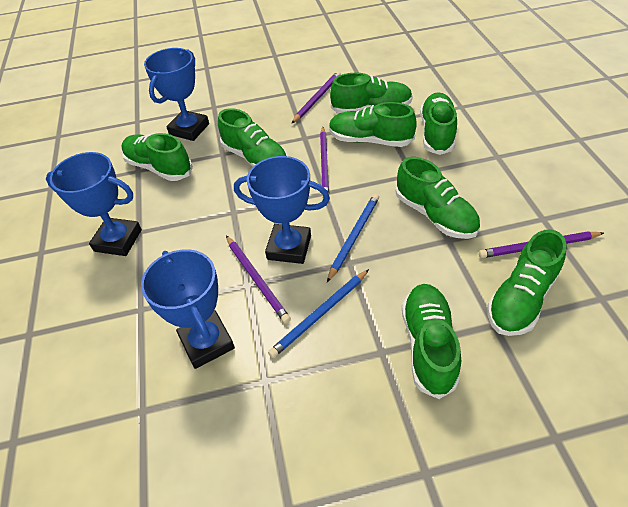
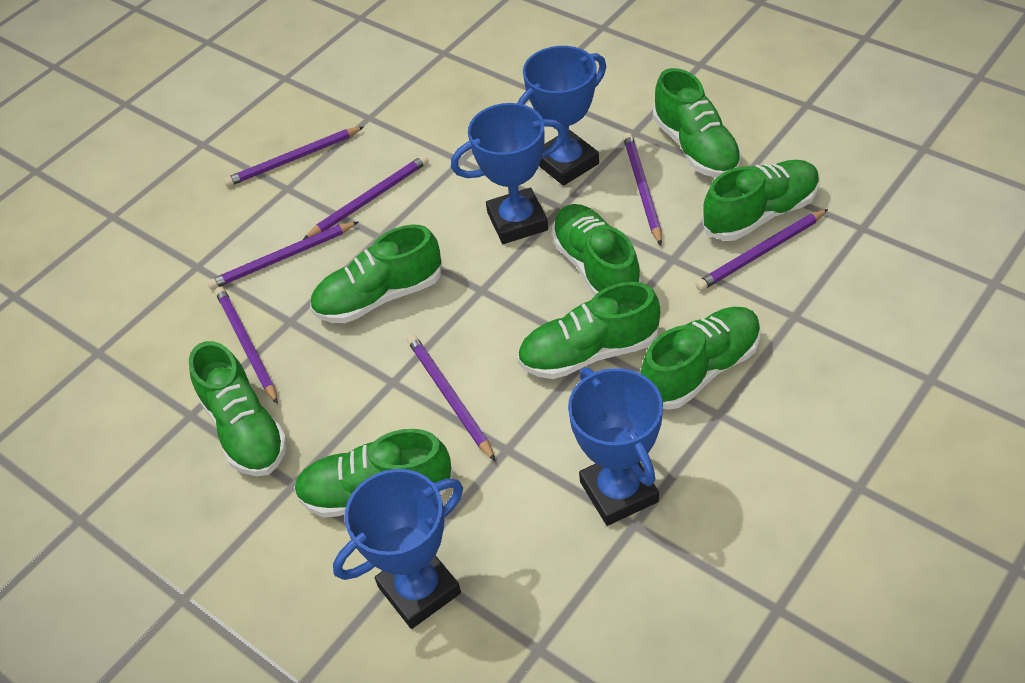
blue pencil: 2 -> 0
purple pencil: 4 -> 7

